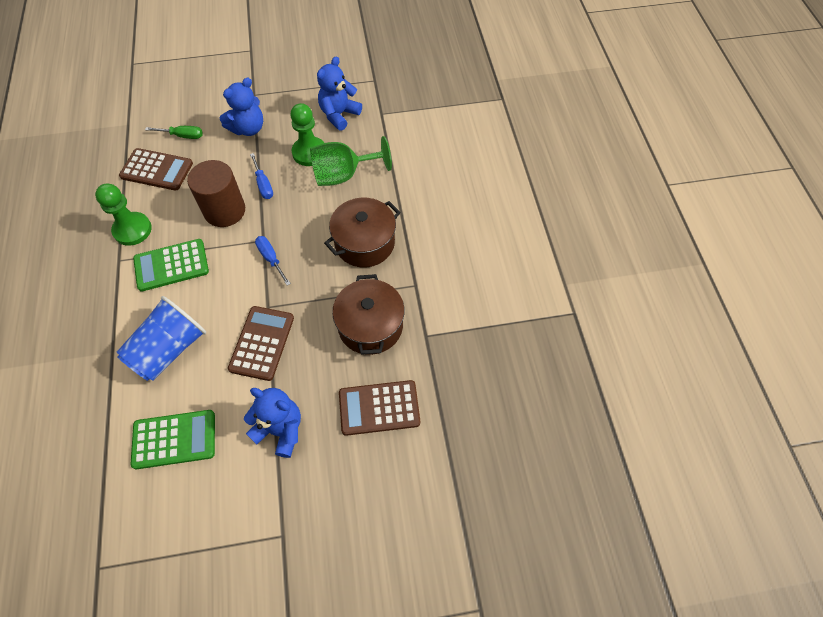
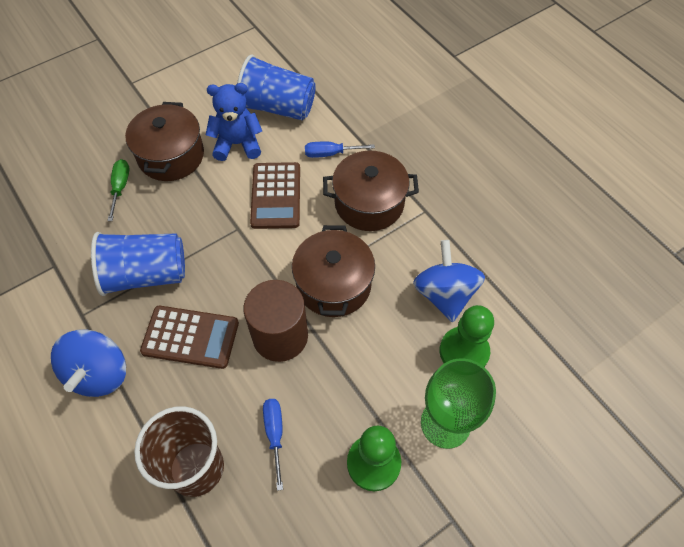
blue cup: 1 -> 2
blue spinning top: 0 -> 2
blue teddy bear: 3 -> 1
brown calculator: 3 -> 2
brown cup: 0 -> 1
brown pot: 2 -> 3
green calculator: 2 -> 0

